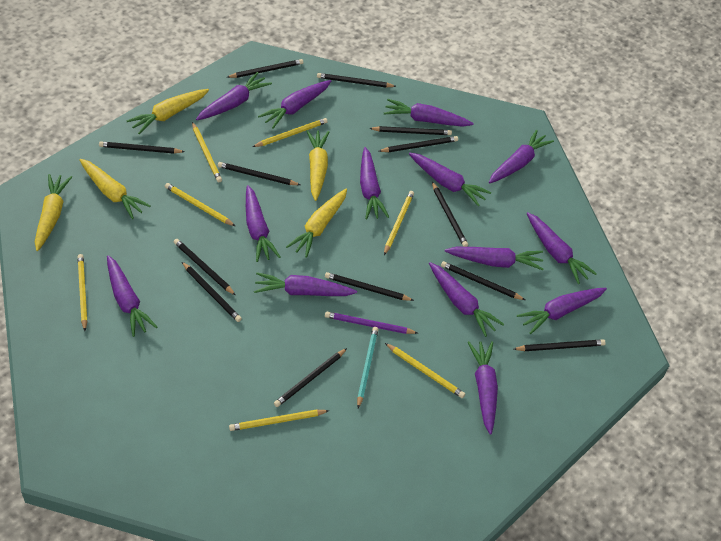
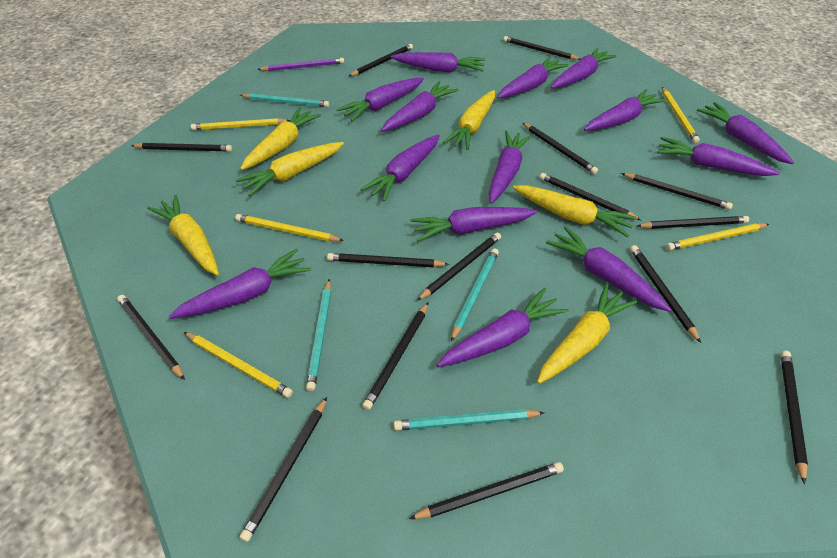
black pencil: 13 -> 15
turquoise pencil: 1 -> 4
yellow carrot: 5 -> 6
yellow pencil: 7 -> 5

